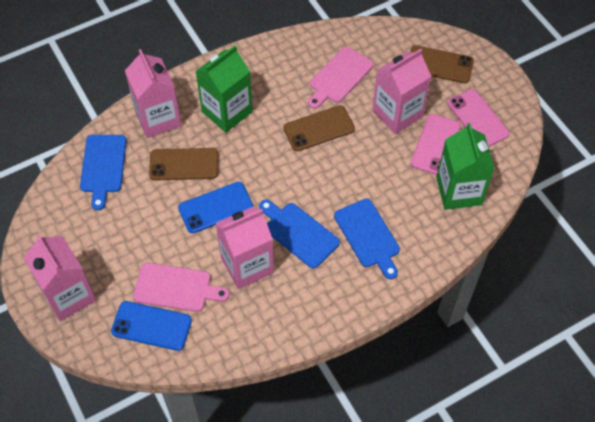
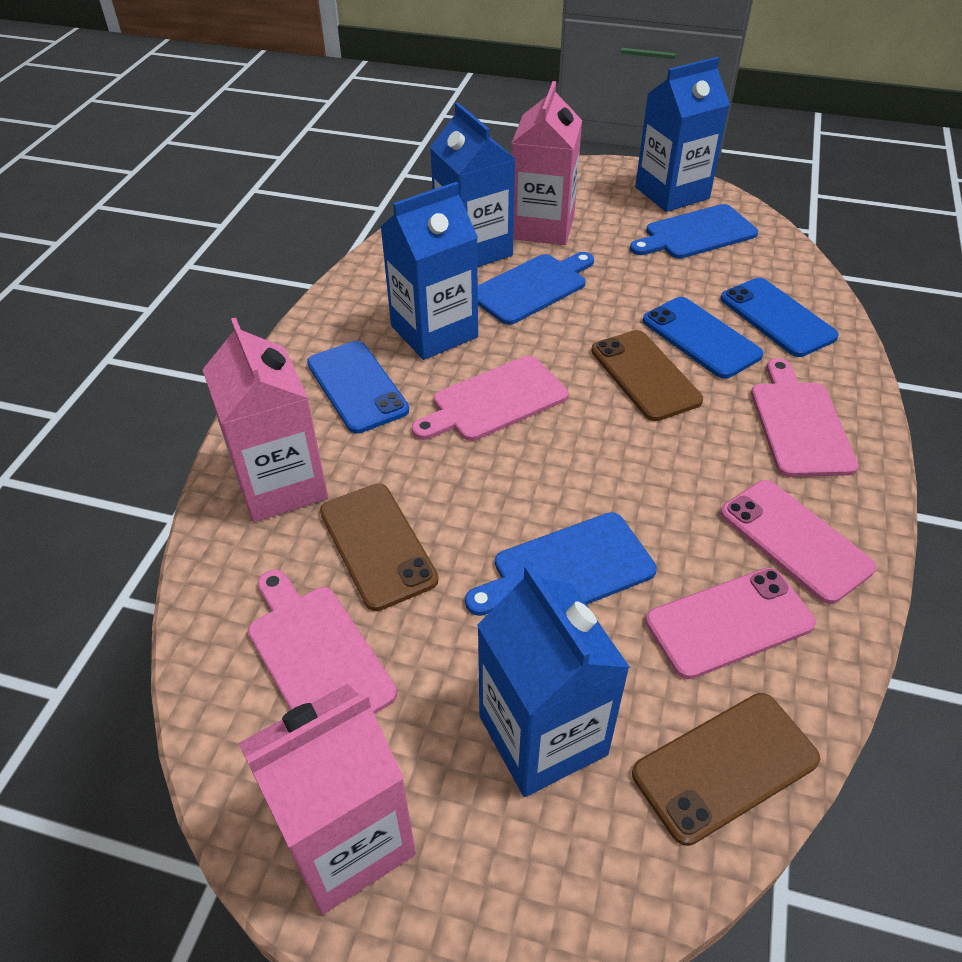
blue carton: 0 -> 4
blue phone: 2 -> 3
green carton: 2 -> 0
pink carton: 4 -> 3
pink cutting board: 2 -> 3

